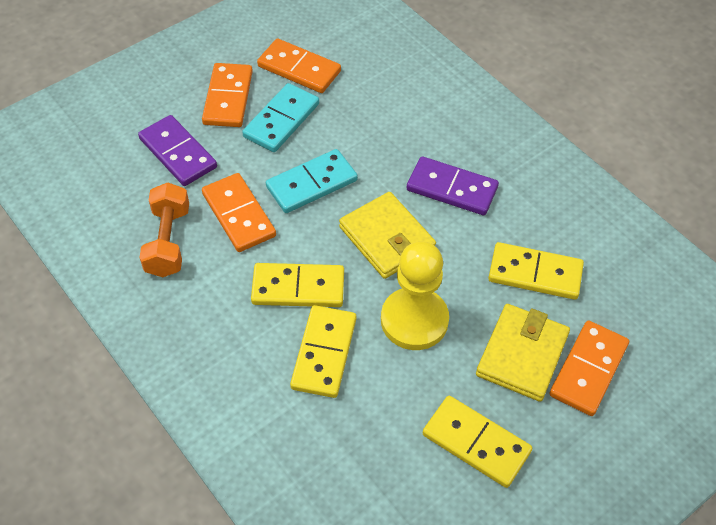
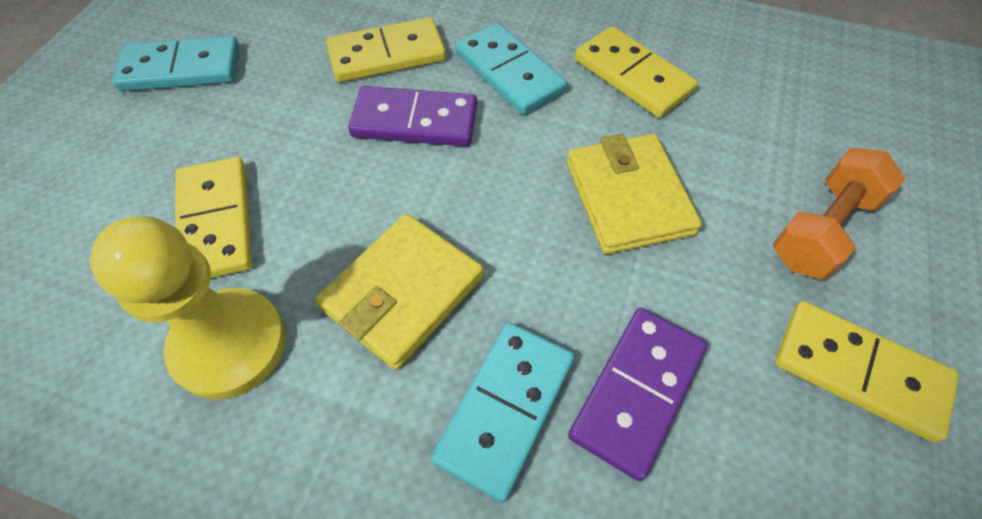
orange domino: 4 -> 0
turquoise domino: 2 -> 3

